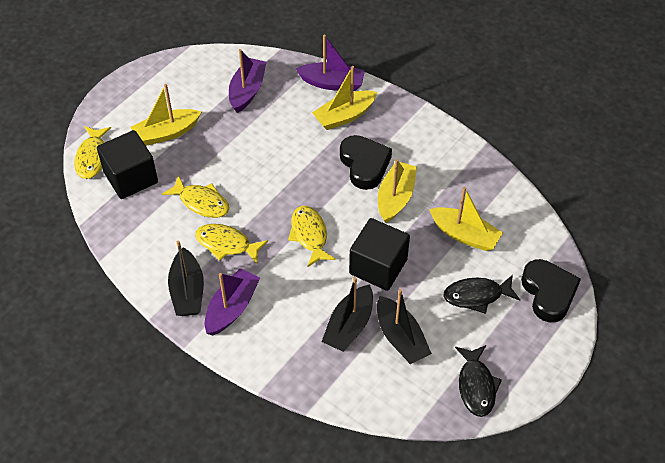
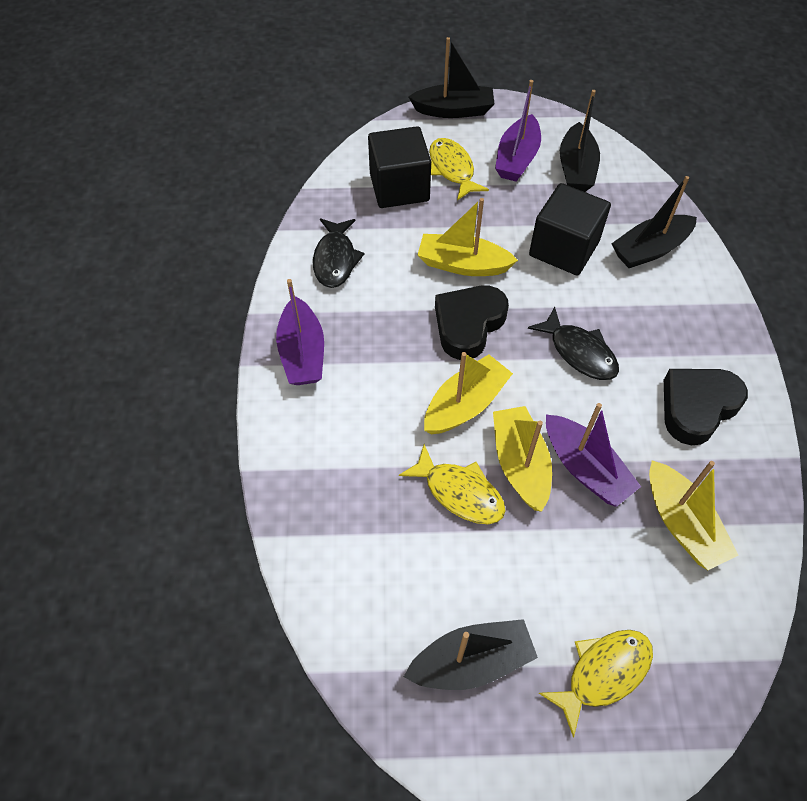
black boat: 3 -> 4
yellow fish: 4 -> 3

